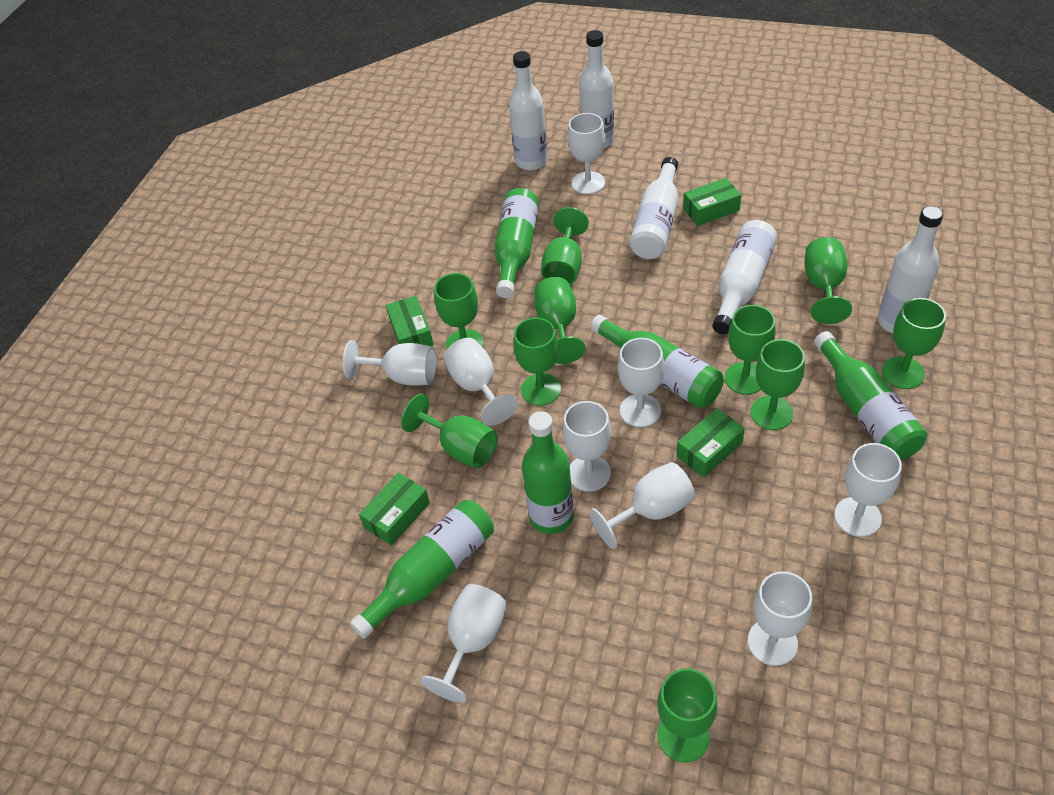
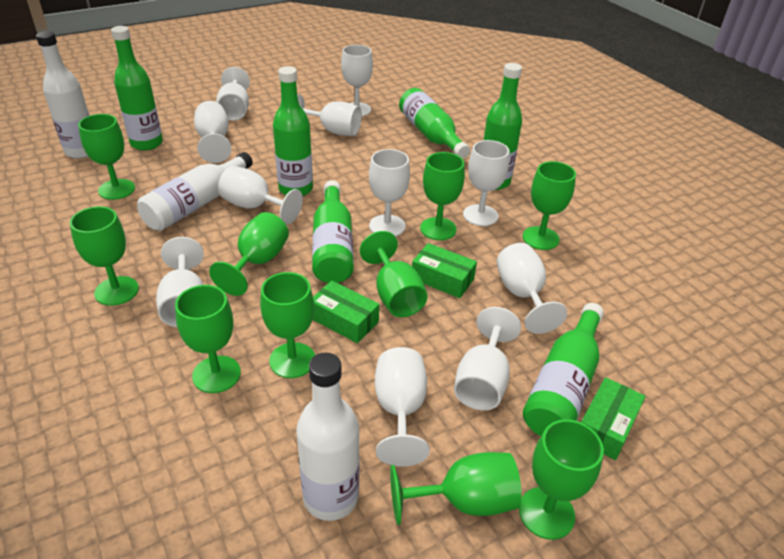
green bottle: 5 -> 6
green box: 4 -> 3
white bottle: 5 -> 3
white goblet: 9 -> 11

